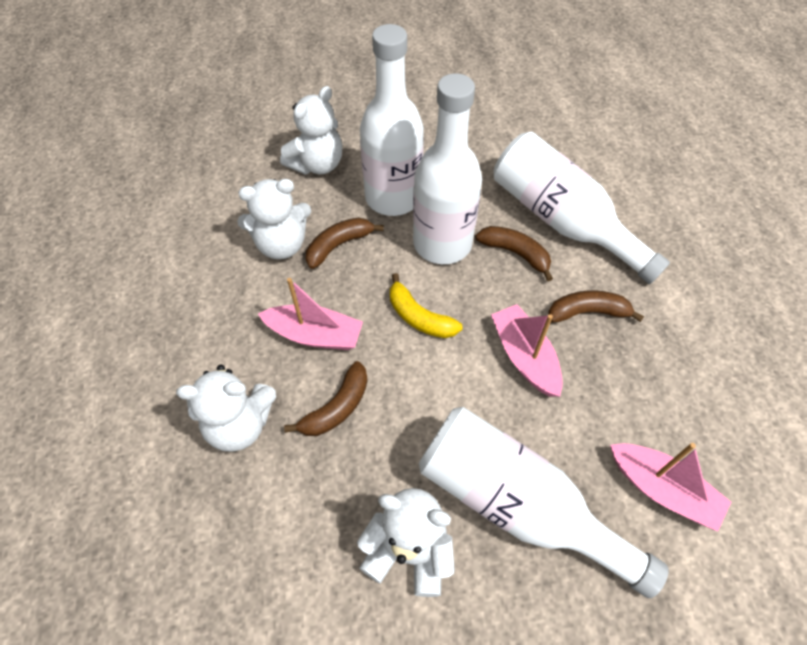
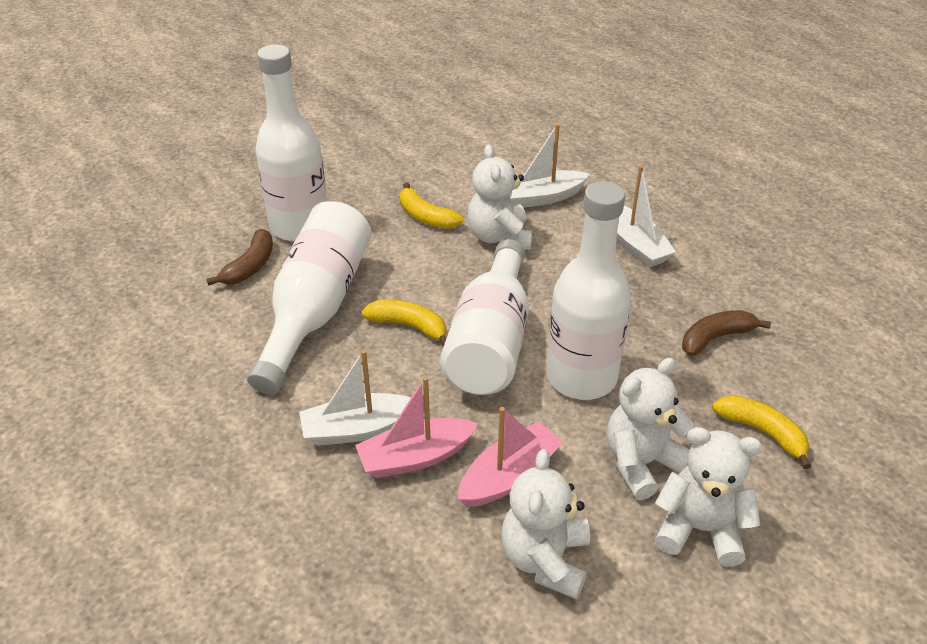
brown banana: 4 -> 2
pink boat: 3 -> 2
white boat: 0 -> 3
yellow banana: 1 -> 3

